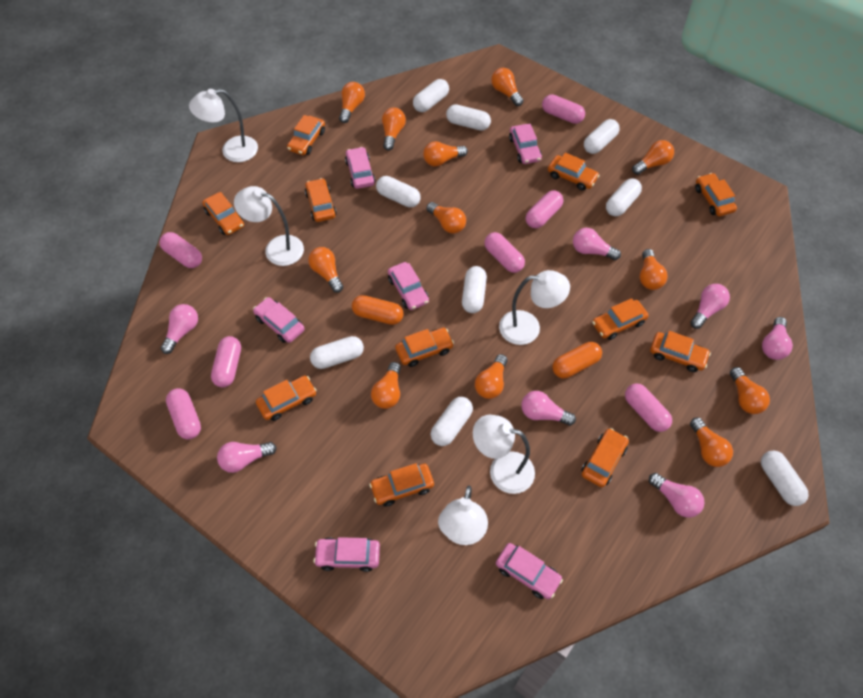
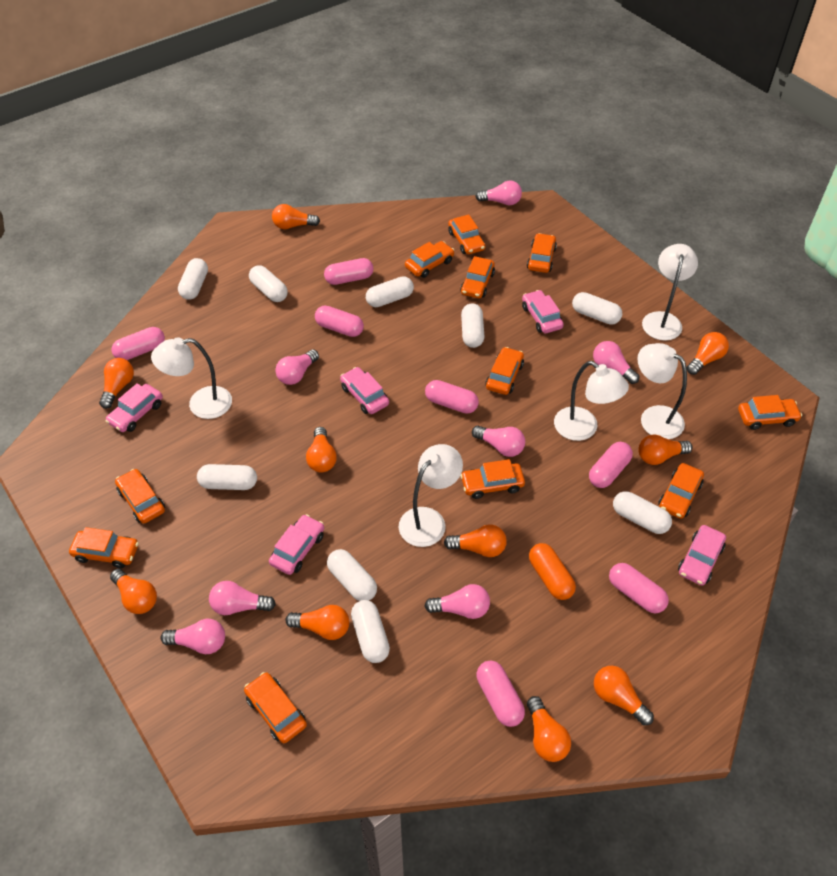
orange capsule: 2 -> 1
orange light bulb: 12 -> 10
pink car: 6 -> 5

